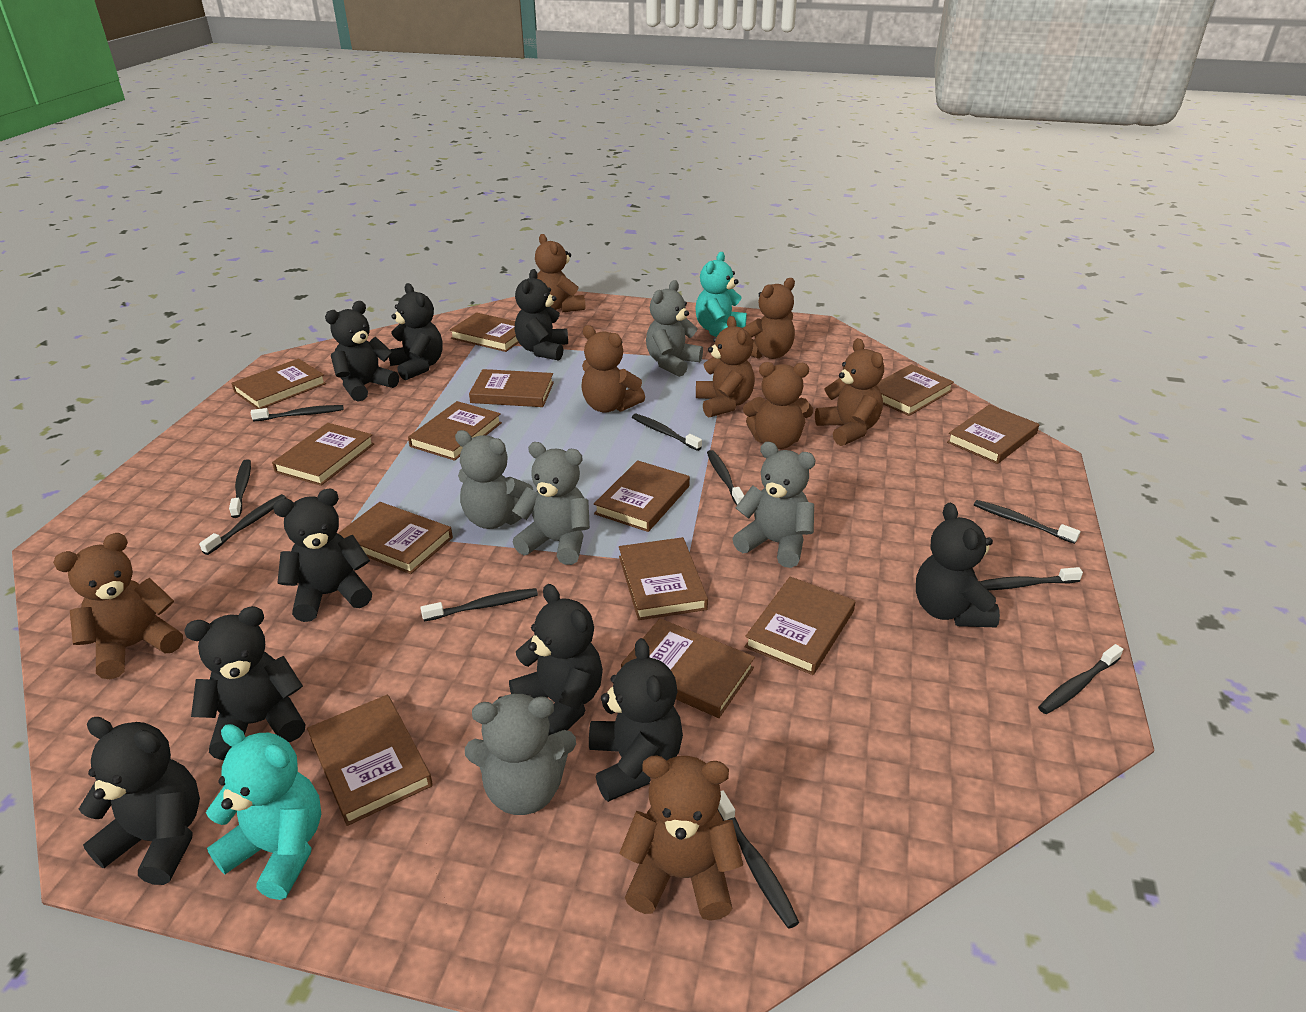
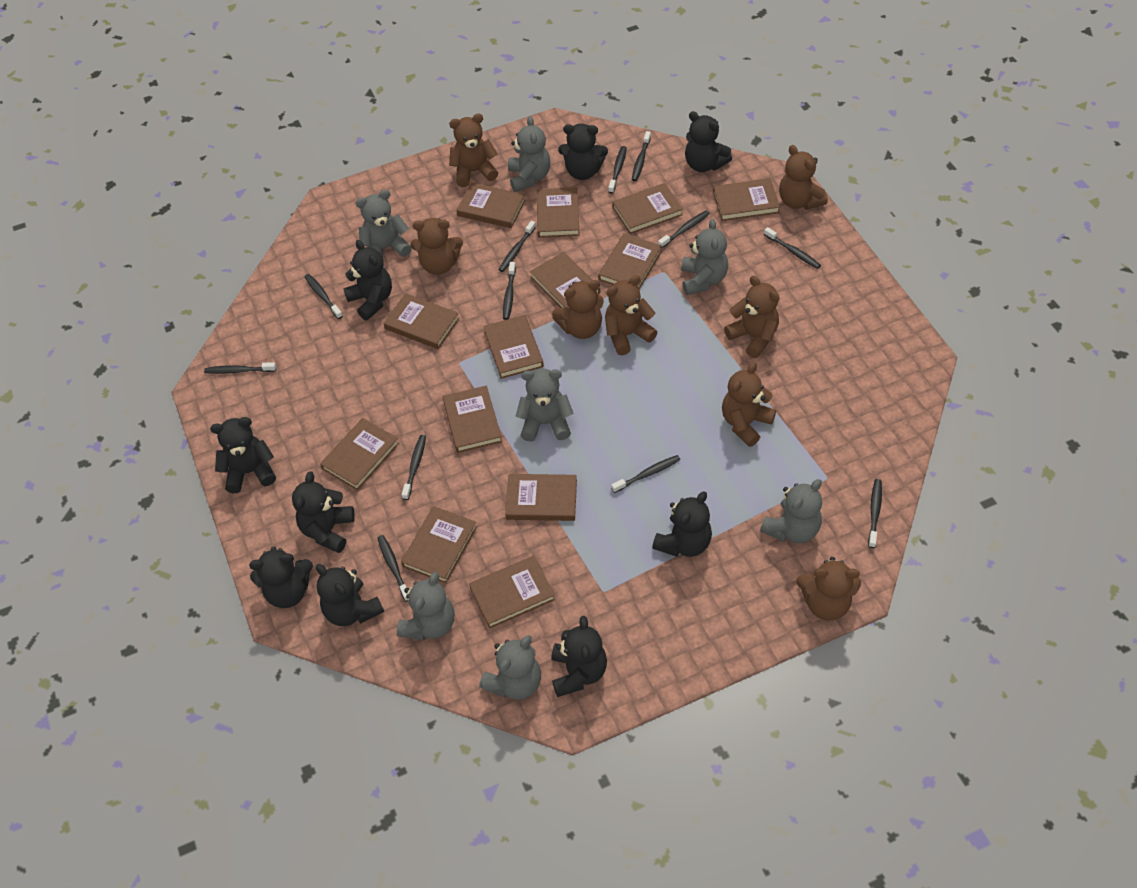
black toothbrush: 10 -> 12
grey teddy bear: 5 -> 7
turquoise teddy bear: 2 -> 0

